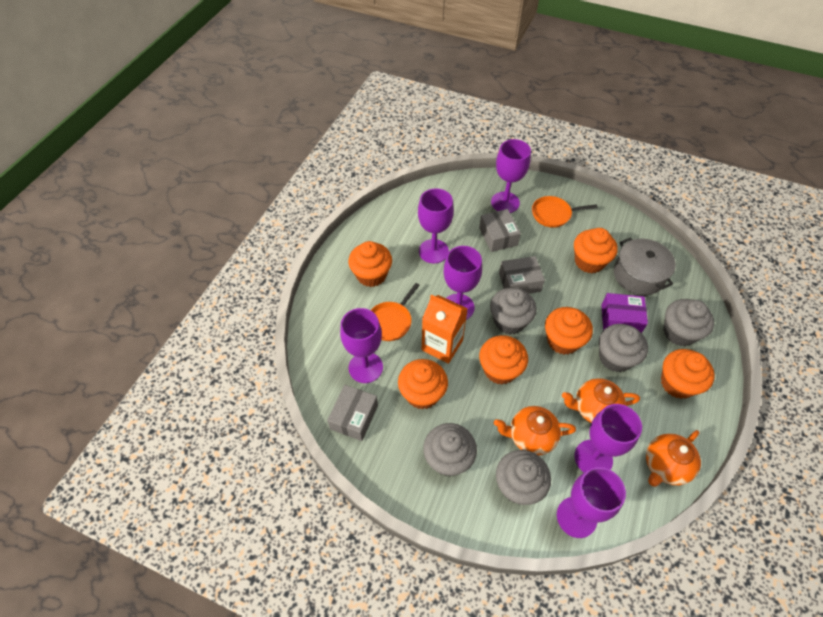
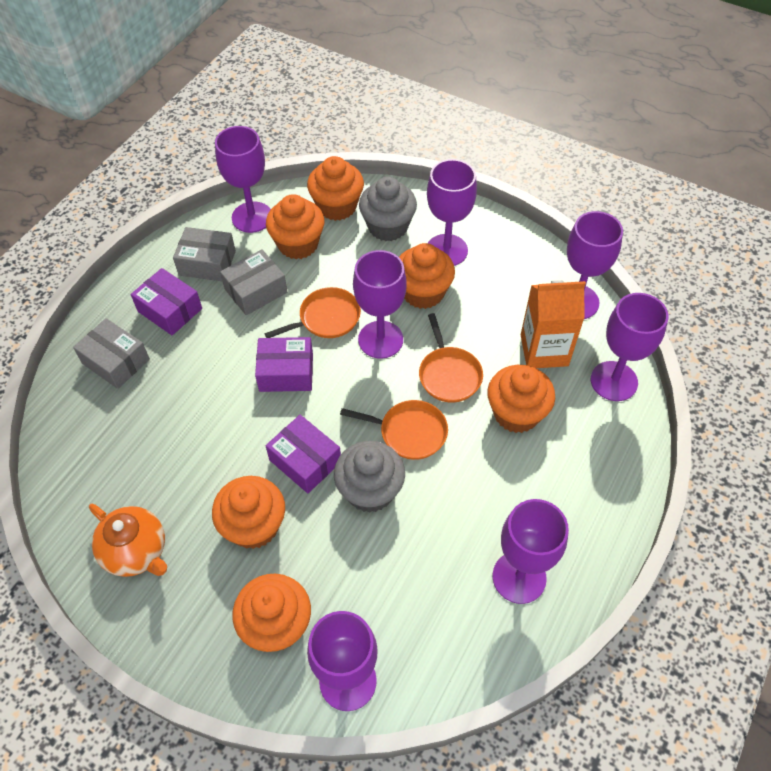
grey cupcake: 5 -> 2
grey pot: 1 -> 0
orange pan: 2 -> 3
orange teapot: 3 -> 1
purple box: 1 -> 3
purple goblet: 6 -> 7

